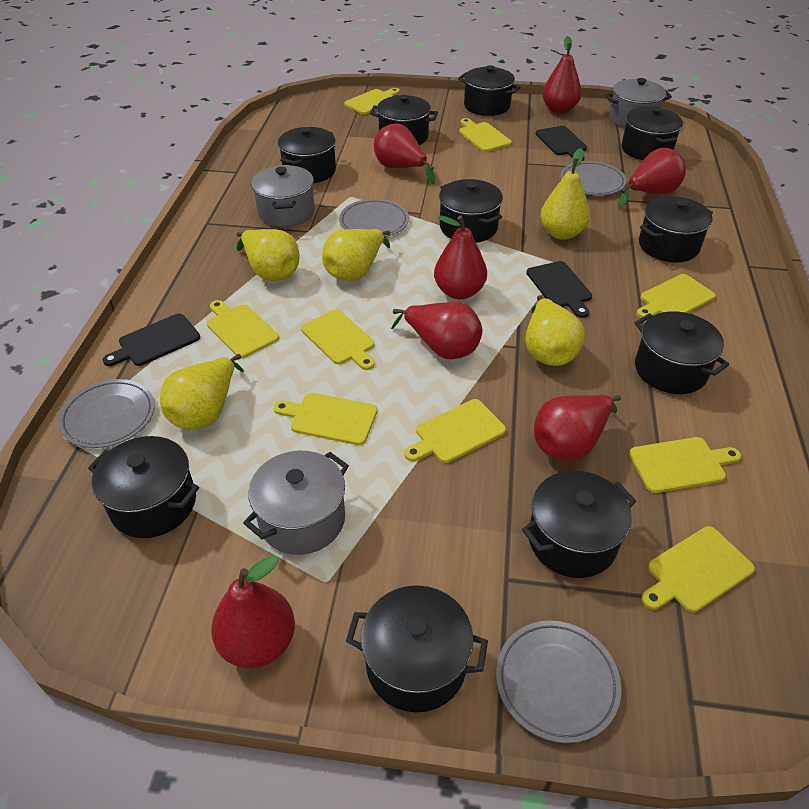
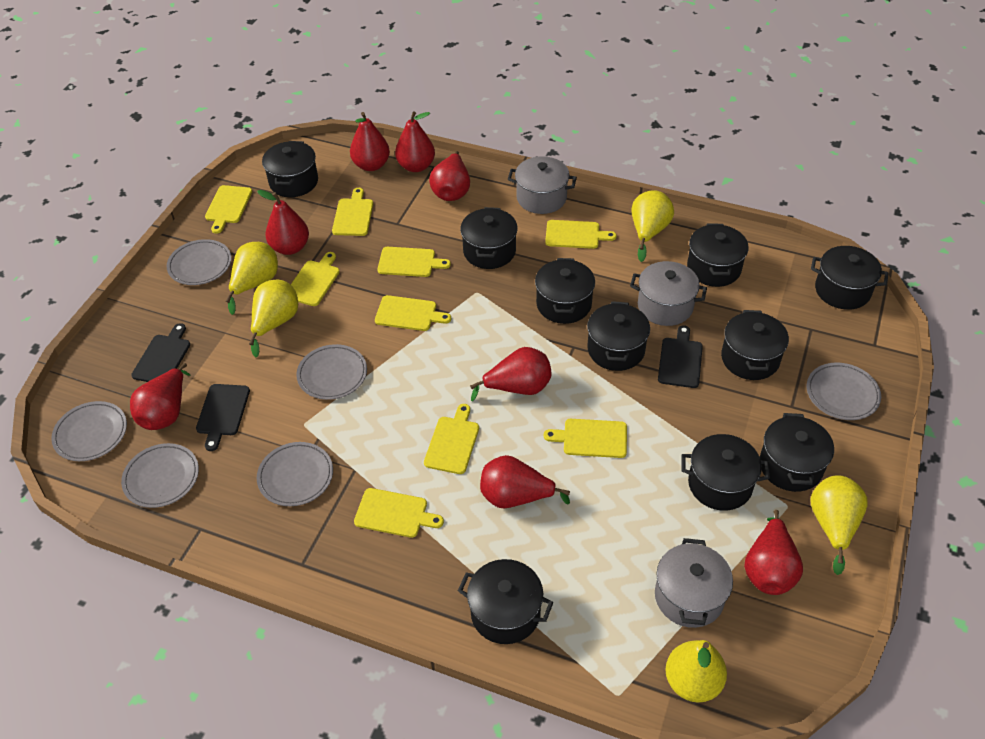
grey plate: 4 -> 6
red pear: 7 -> 8

